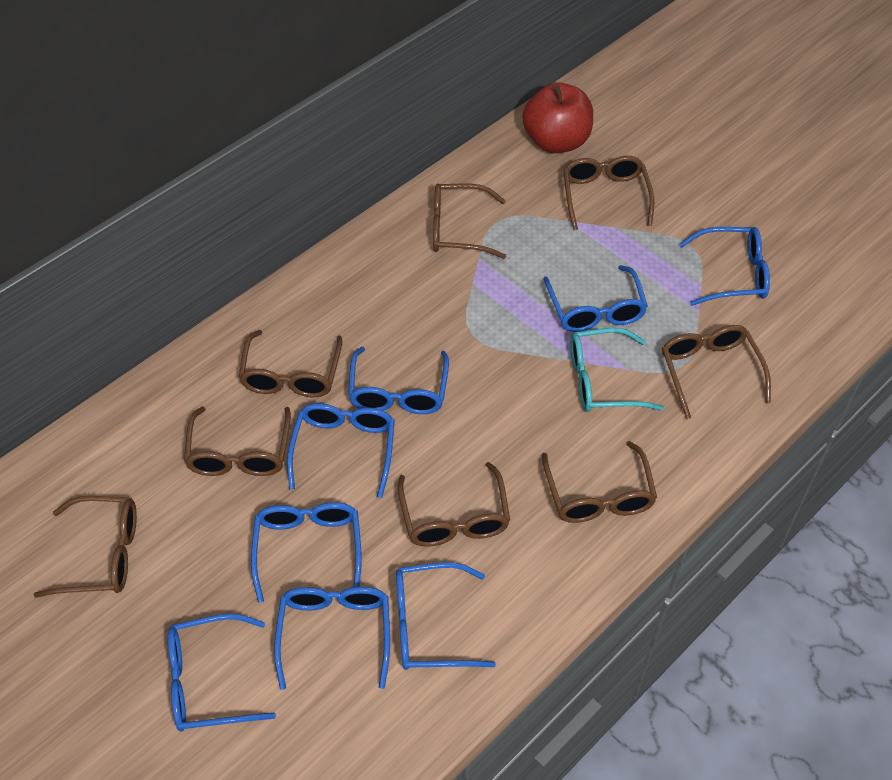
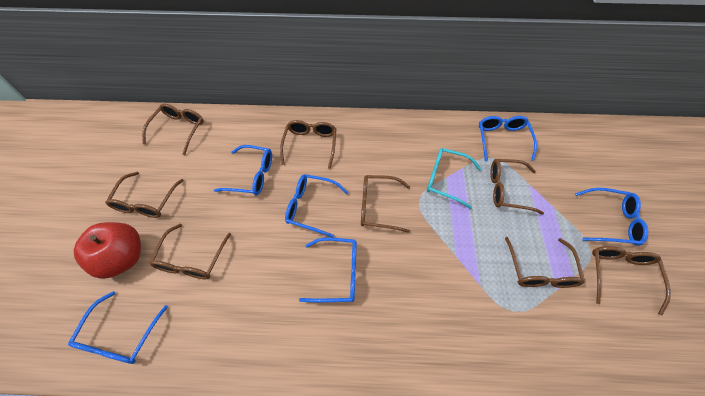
blue glasses: 8 -> 6

